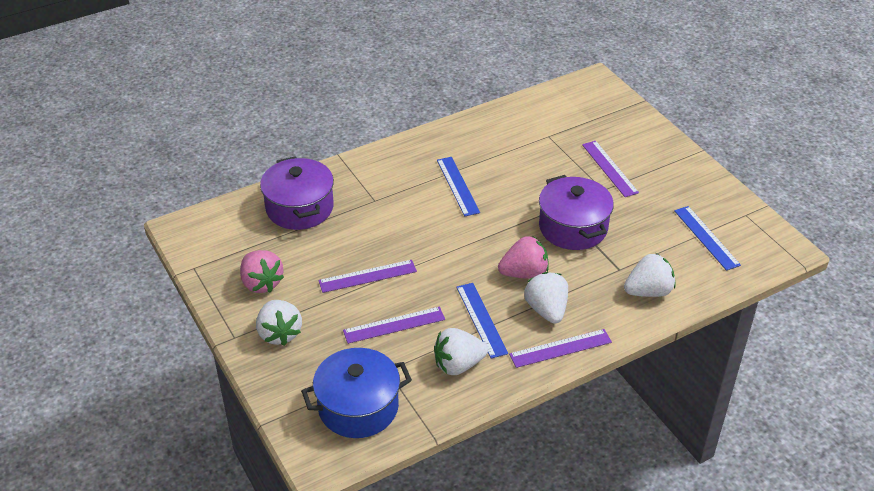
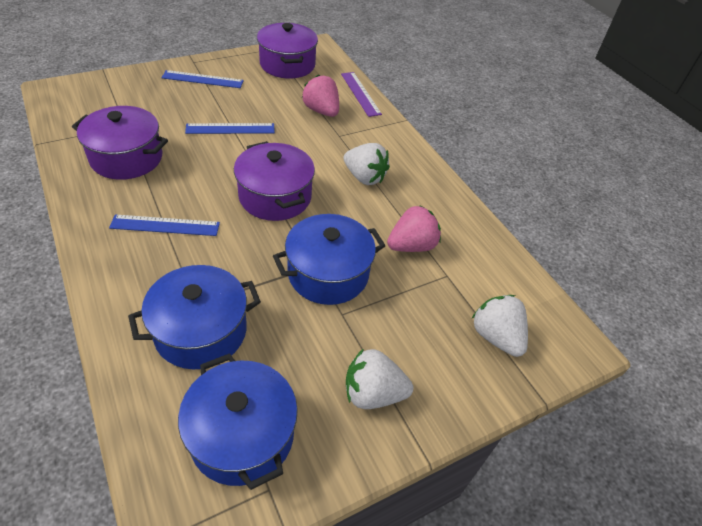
blue pot: 1 -> 3
purple pot: 2 -> 3
purple ruler: 4 -> 1
white strawberry: 4 -> 3

